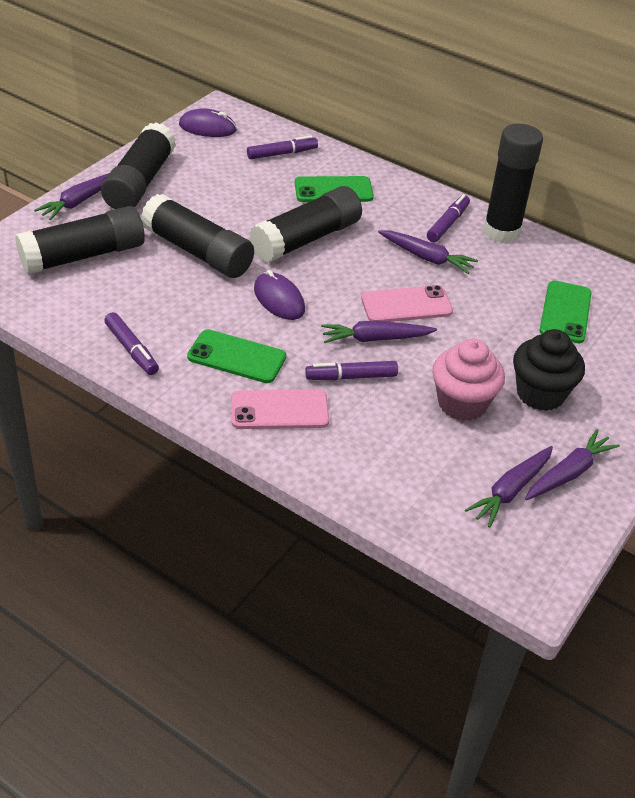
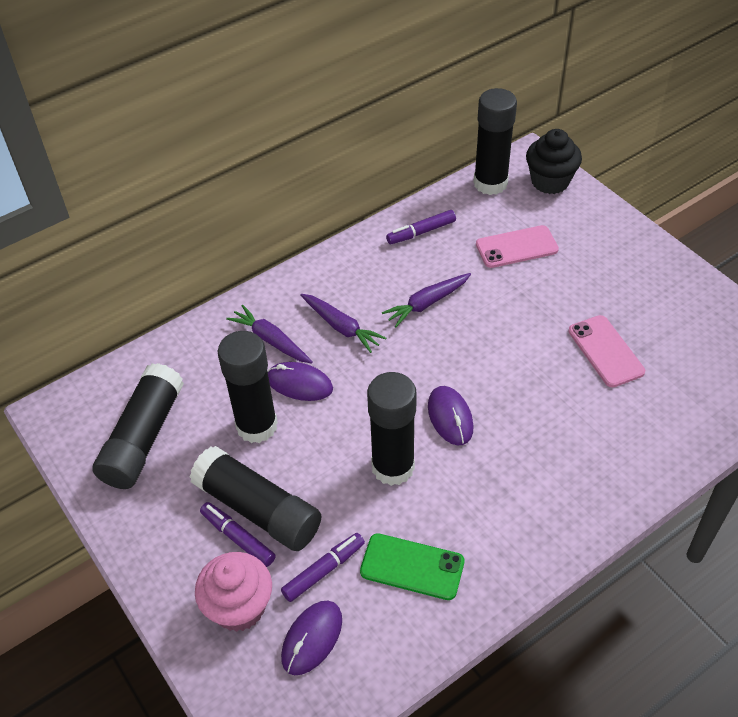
green phone: 3 -> 1
purple carrot: 5 -> 3
purple marker: 4 -> 3
purple mouse: 2 -> 3

